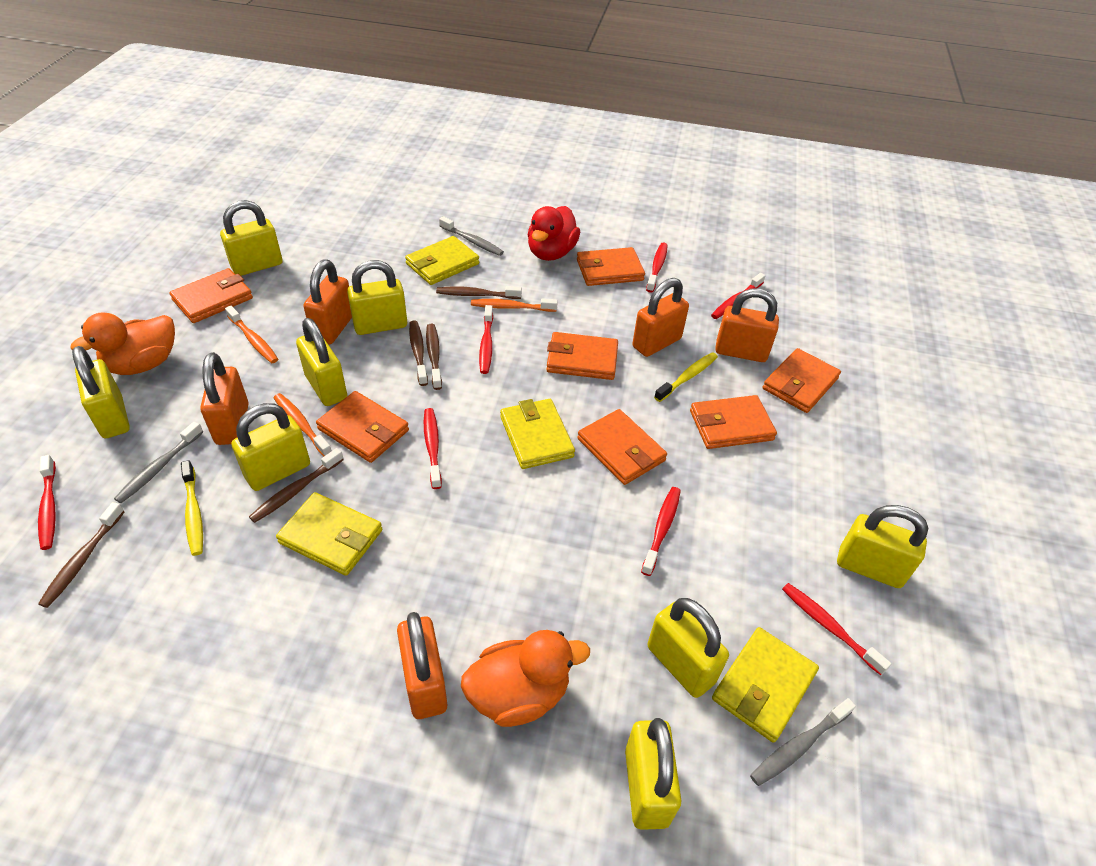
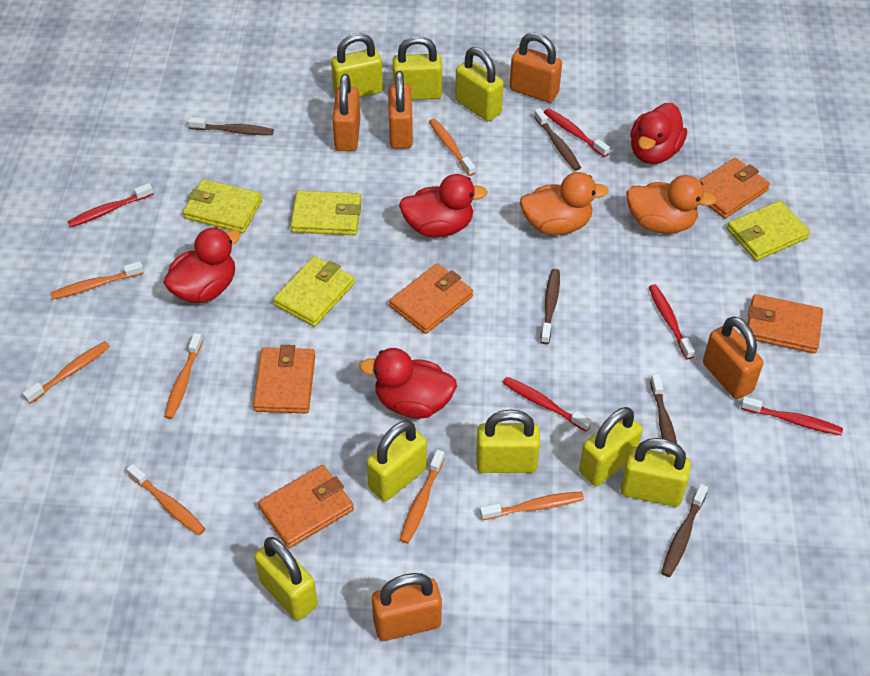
grey toothbrush: 3 -> 0
orange toothbrush: 3 -> 7
orange wallet: 7 -> 5
red duck: 1 -> 4
red toothbrush: 7 -> 5
yellow toothbrush: 2 -> 0

